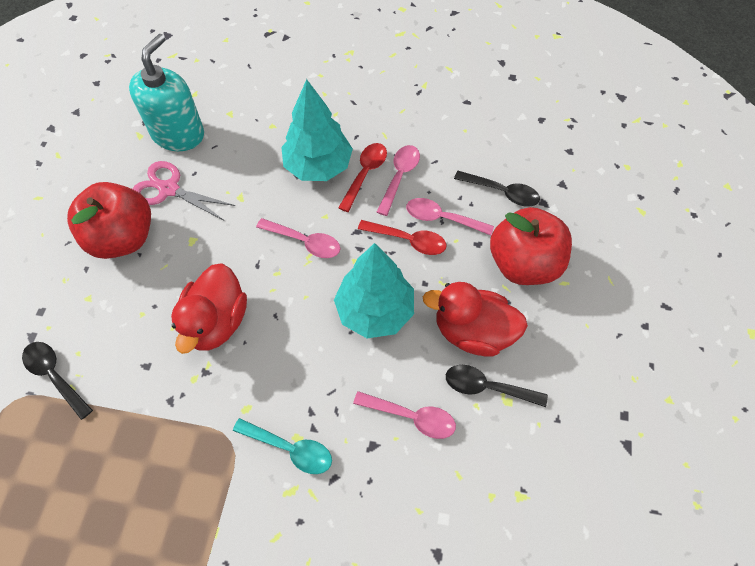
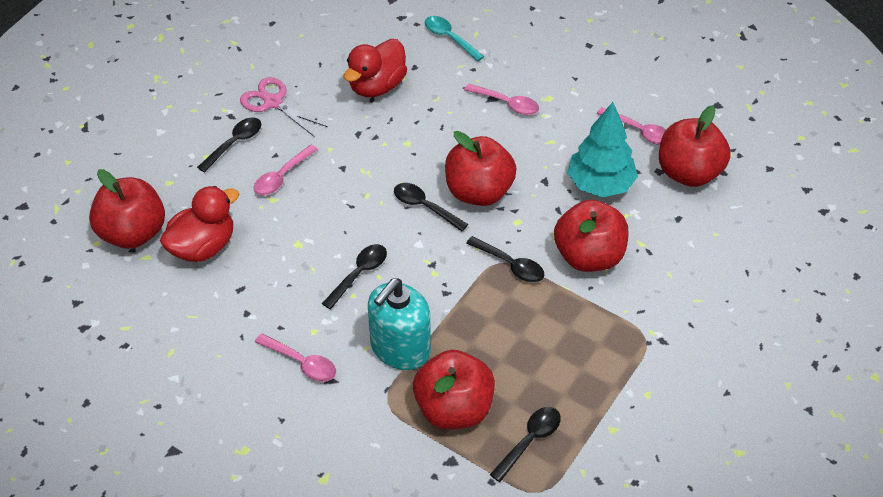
black spoon: 3 -> 5
red apple: 2 -> 5
red spoon: 2 -> 0
turquoise tree: 2 -> 1

